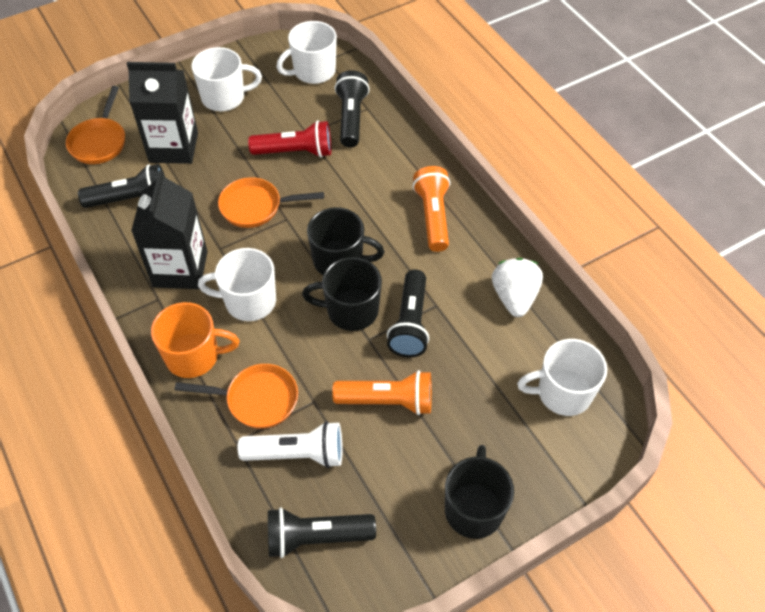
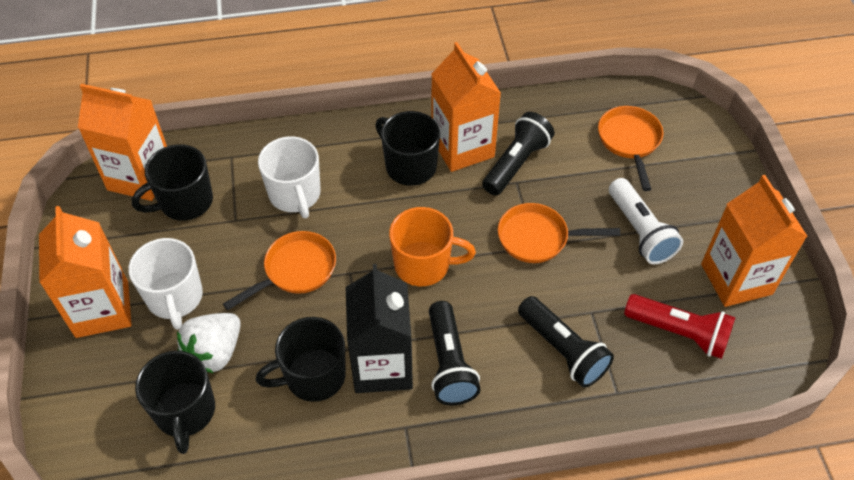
black carton: 2 -> 1
black flashlight: 4 -> 3
black mug: 3 -> 4
orange carton: 0 -> 4
orange flashlight: 2 -> 0
white mug: 4 -> 2

